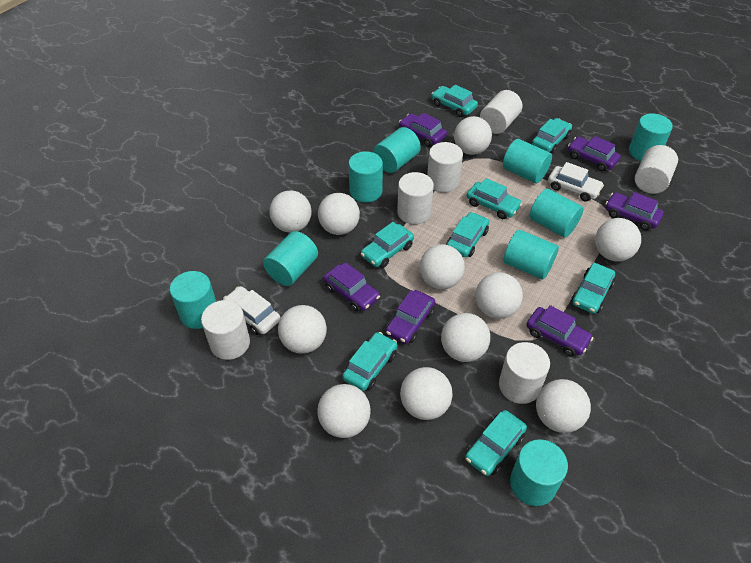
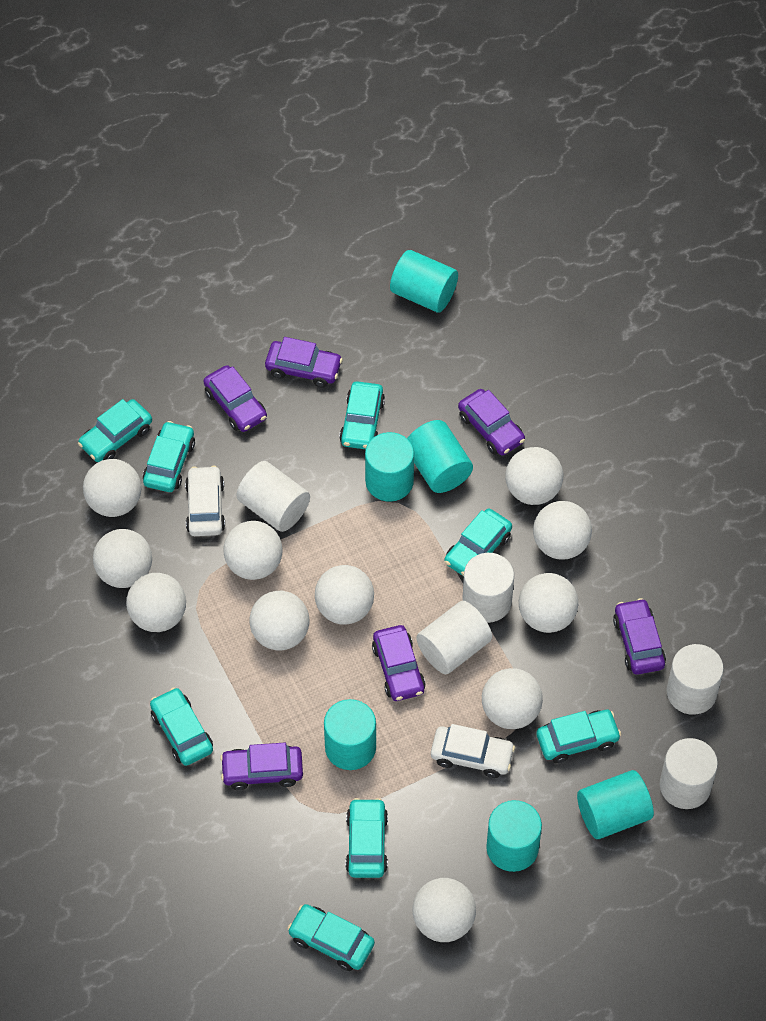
turquoise cylinder: 9 -> 6
white cylinder: 6 -> 5

